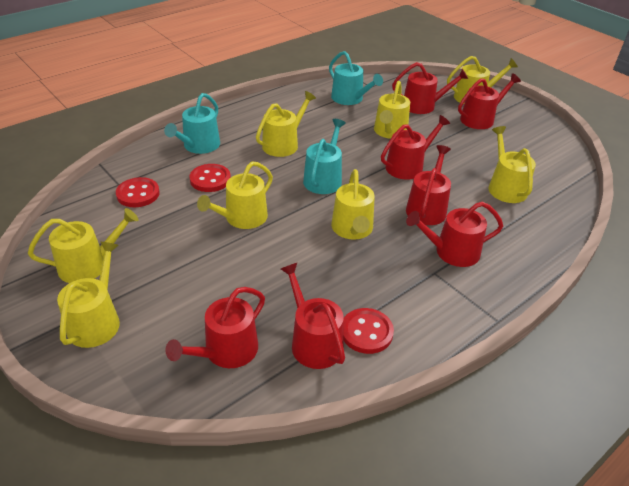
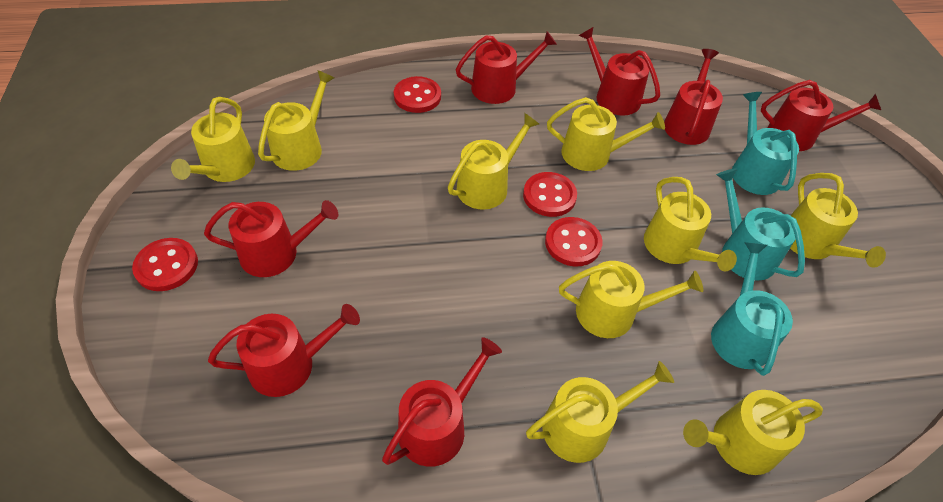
red button: 3 -> 4
yellow watering can: 8 -> 9

